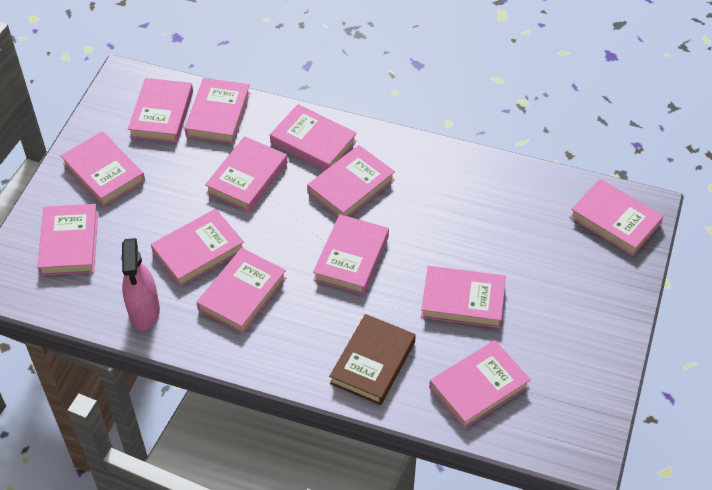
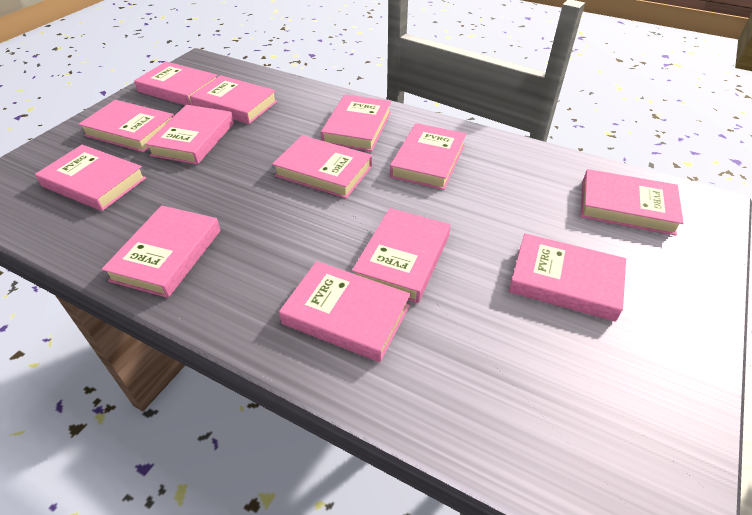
brown book: 1 -> 0
pink spray bottle: 1 -> 0

